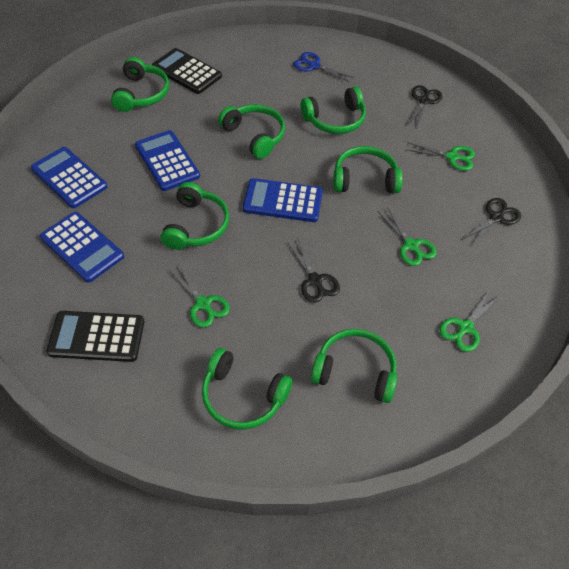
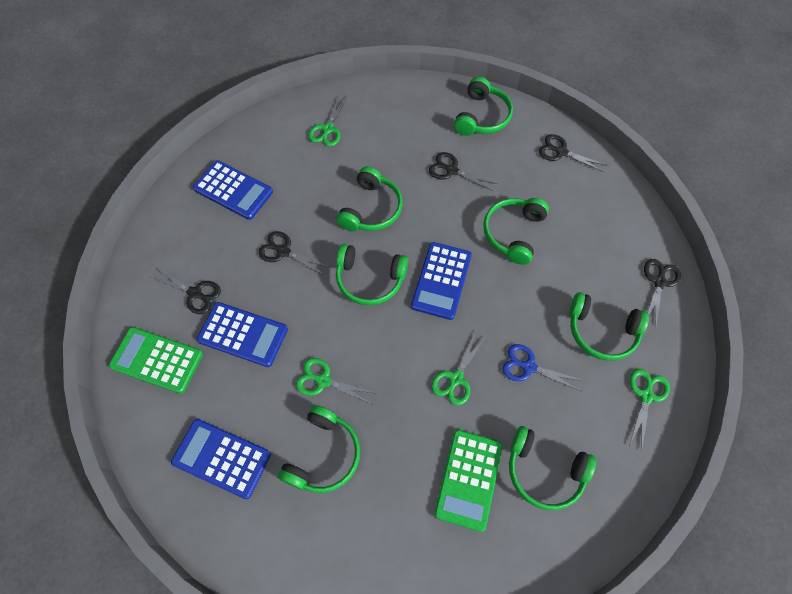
black calculator: 2 -> 0
black scissors: 3 -> 5
green calculator: 0 -> 2

